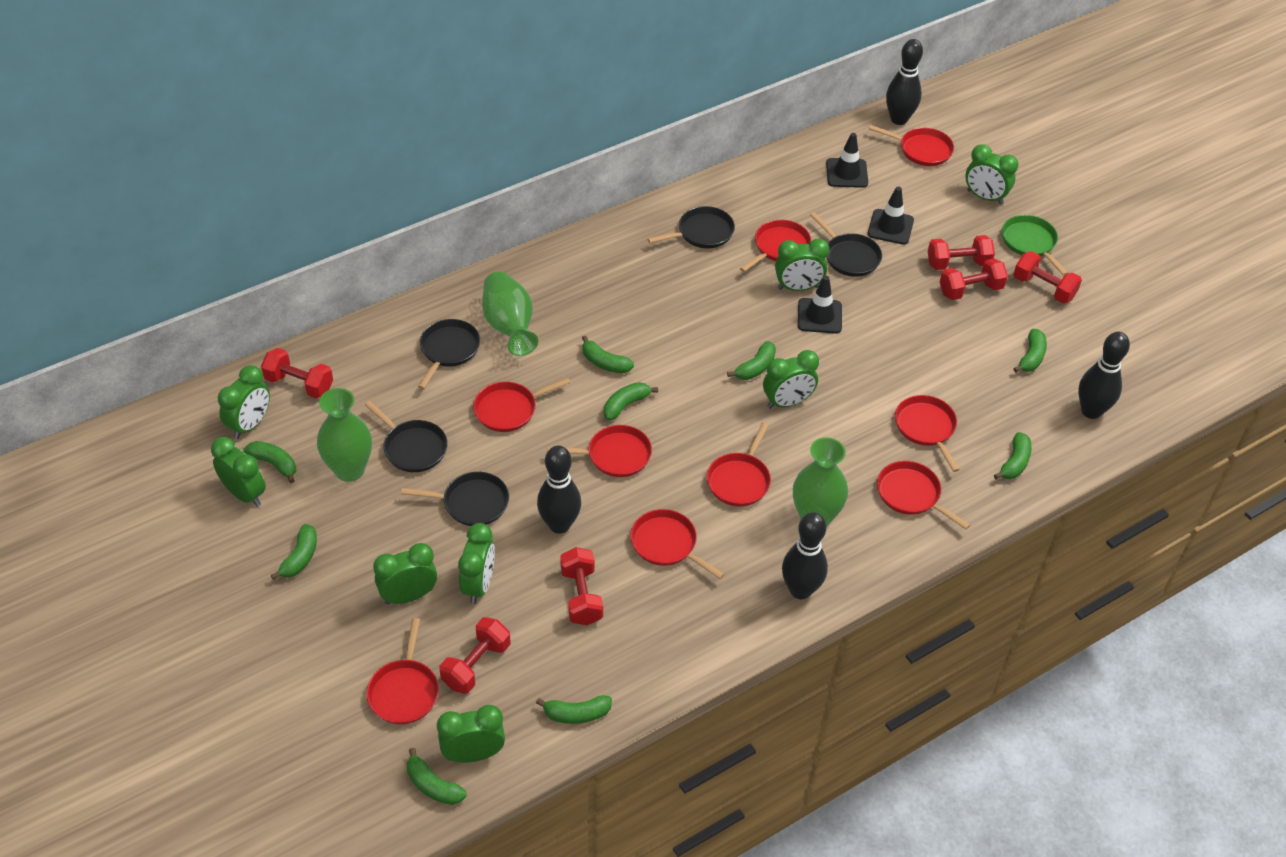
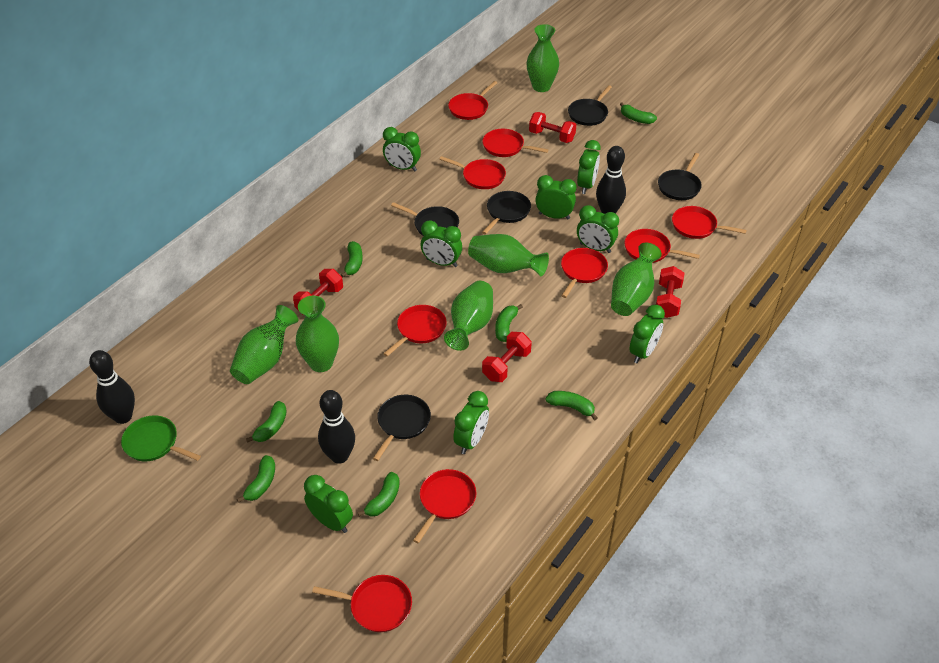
black bowling pin: 4 -> 3
black traffic cone: 3 -> 0
green banana: 9 -> 7
green vase: 3 -> 6
red dumbbell: 6 -> 4

